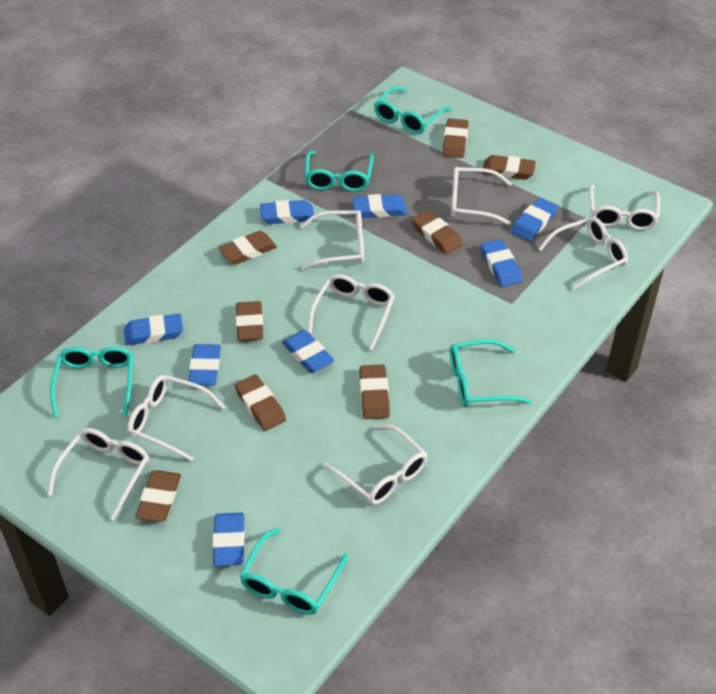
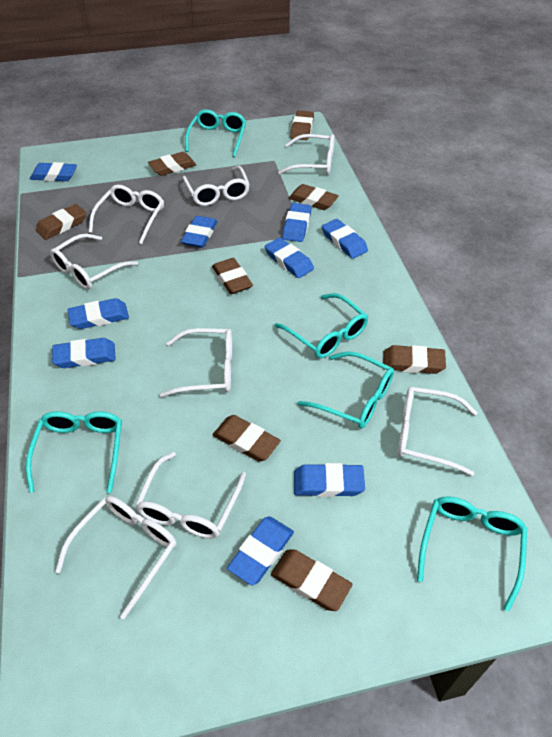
blue eraser: 8 -> 9

